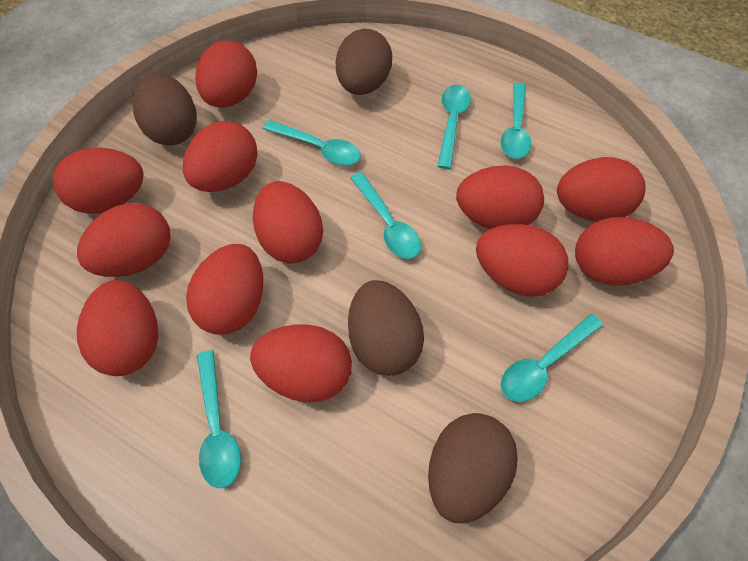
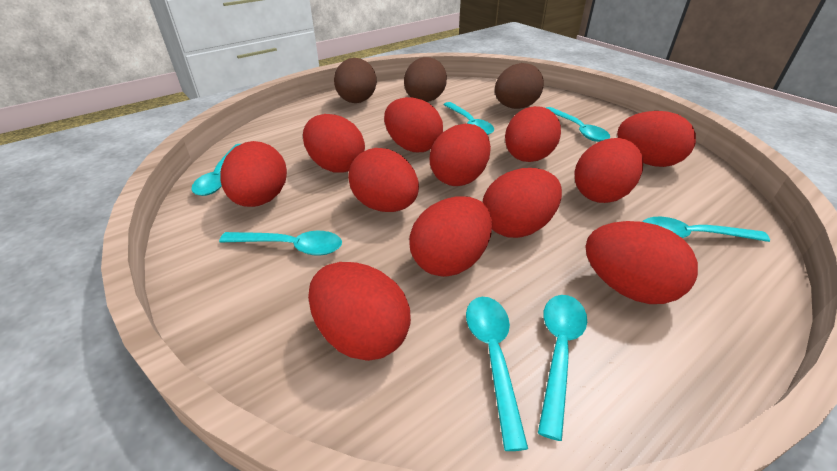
brown egg: 4 -> 3
turquoise spoon: 6 -> 7

